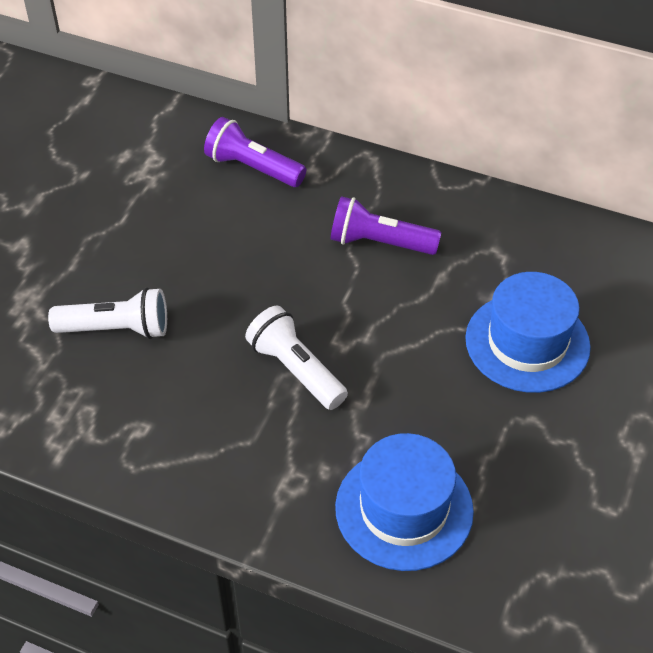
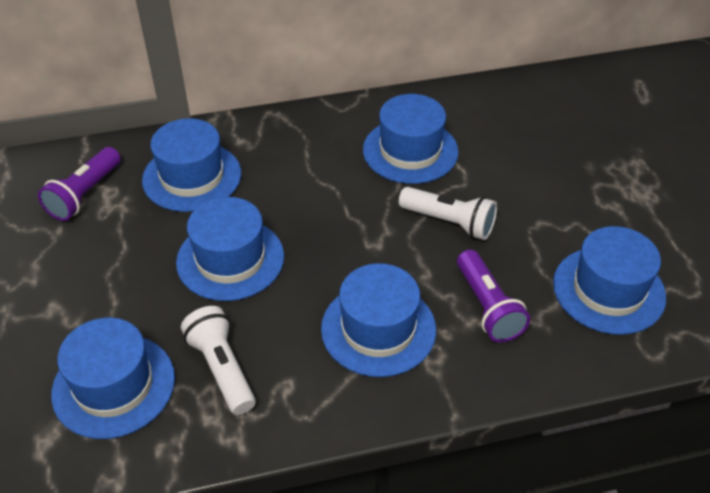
blue hat: 2 -> 6

